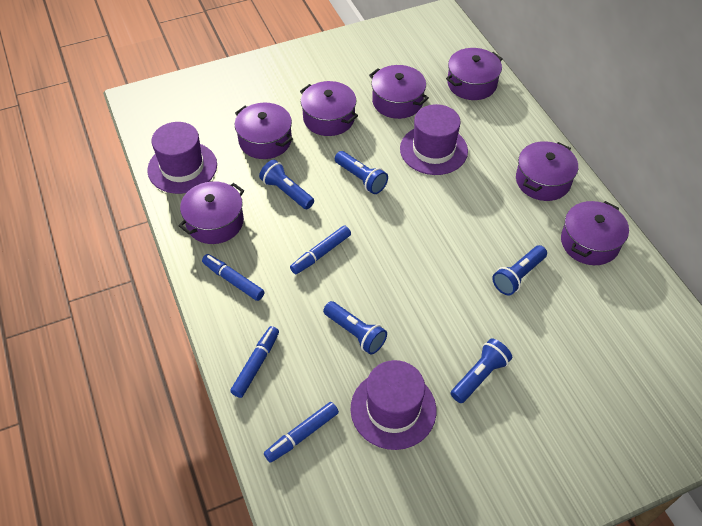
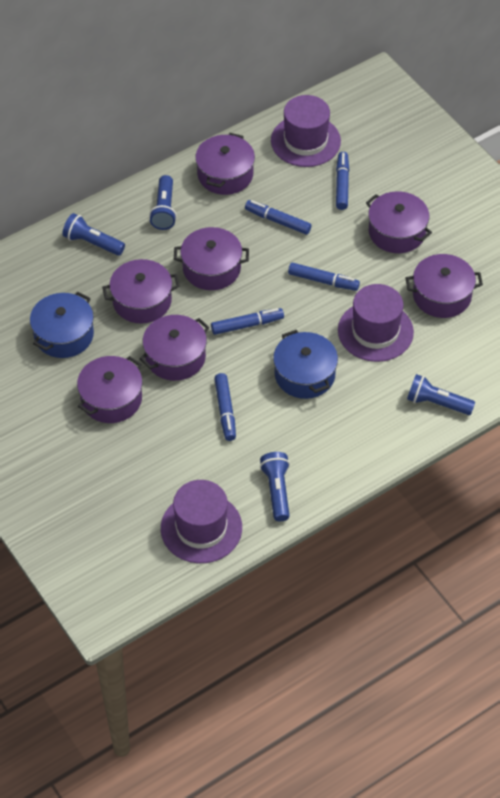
blue flashlight: 5 -> 4
blue marker: 4 -> 5
blue pot: 0 -> 2

